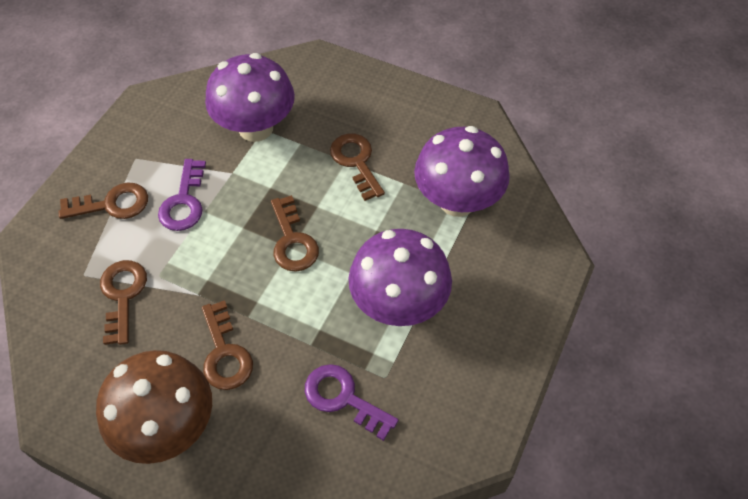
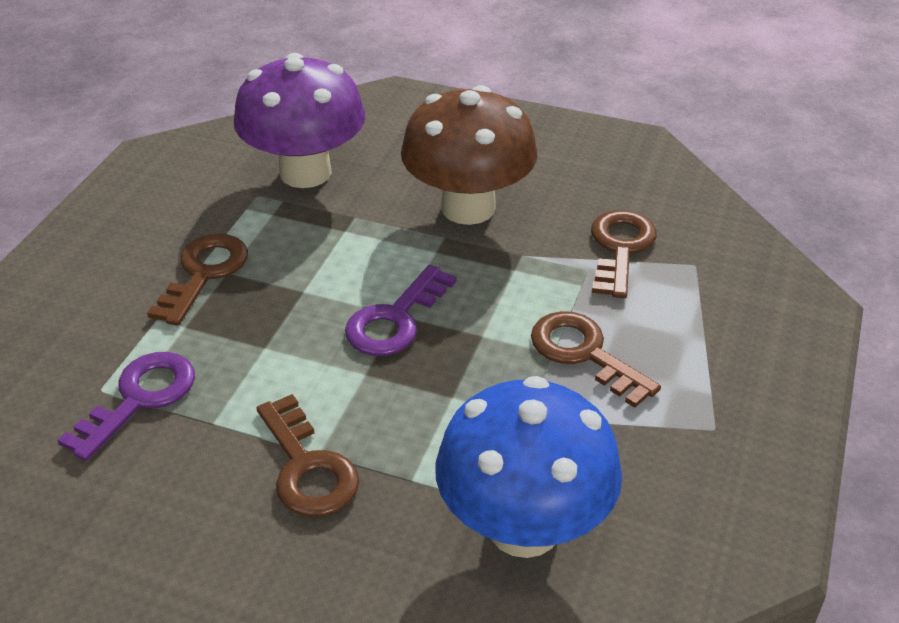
blue mushroom: 0 -> 1
brown key: 5 -> 4
purple mushroom: 3 -> 1

